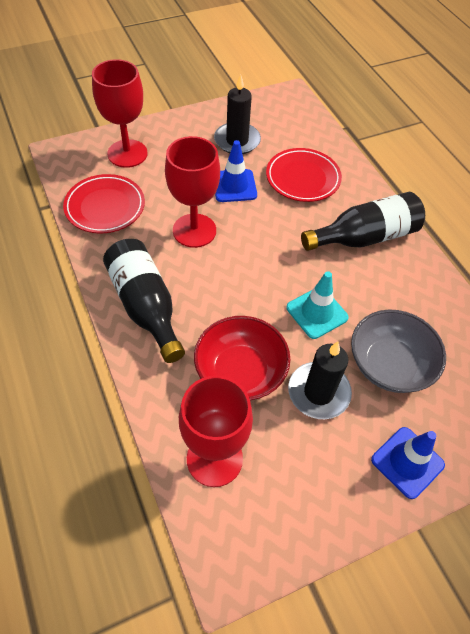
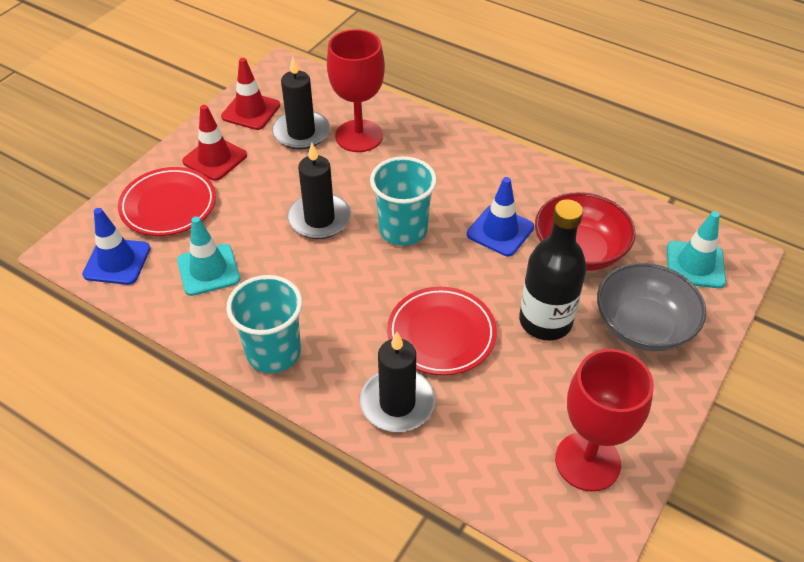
black bottle: 2 -> 1
black candle: 2 -> 3
red goblet: 3 -> 2
red traffic cone: 0 -> 2
turquoise cup: 0 -> 2
turquoise traffic cone: 1 -> 2

